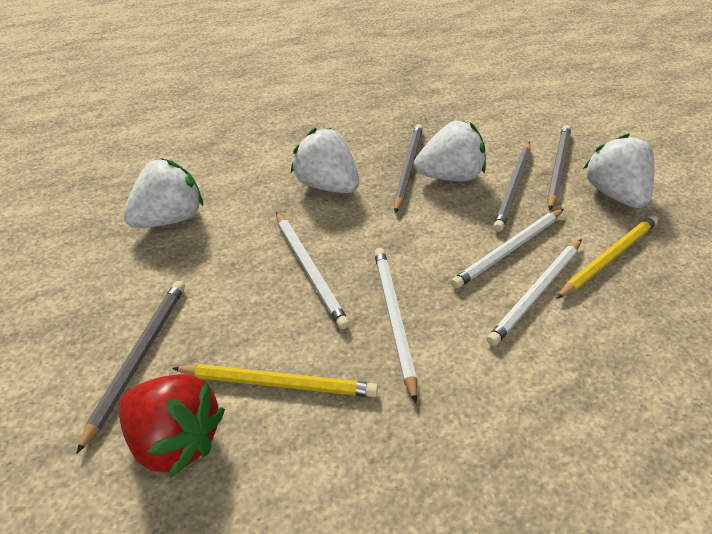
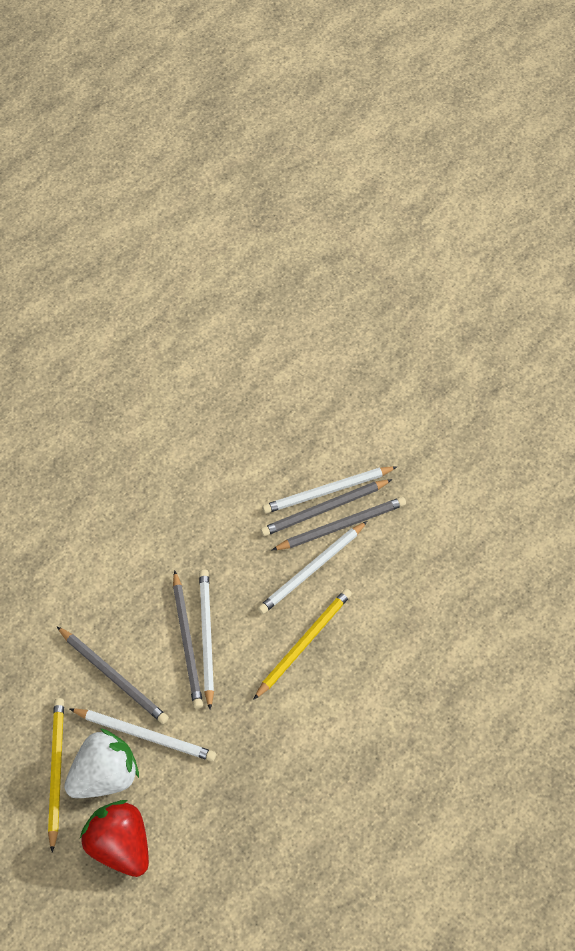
white strawberry: 4 -> 1

